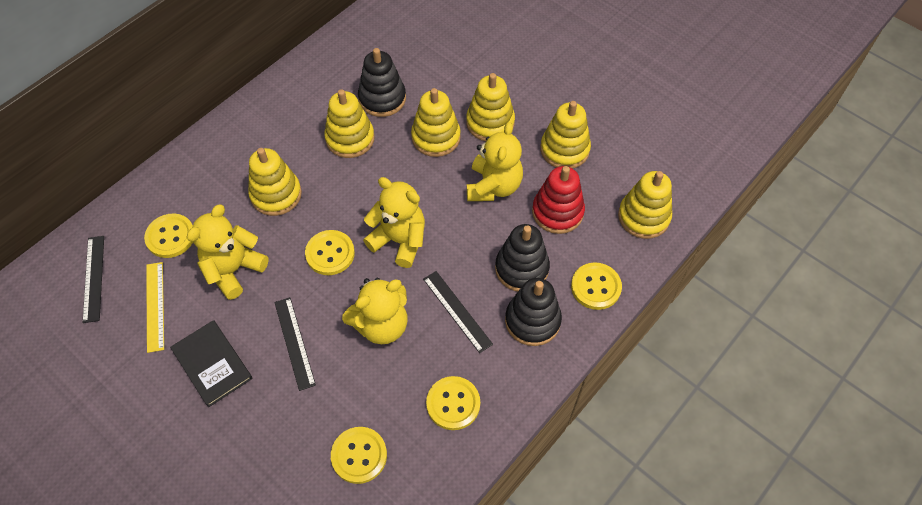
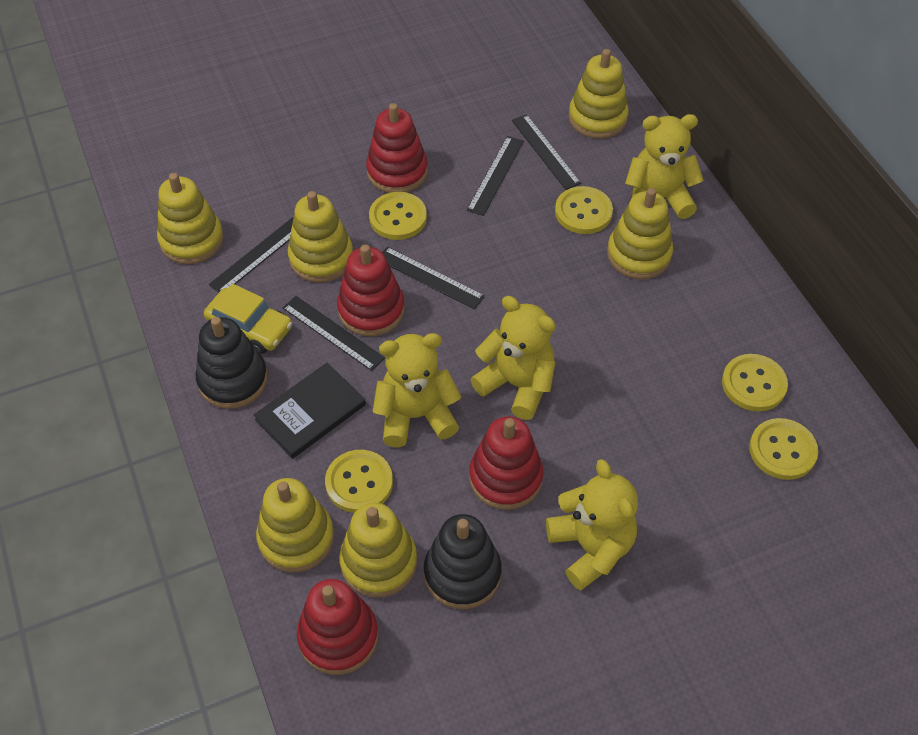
black ruler: 3 -> 5
black stacking toy: 3 -> 2
red stacking toy: 1 -> 4
yellow car: 0 -> 1
yellow ruler: 1 -> 0

